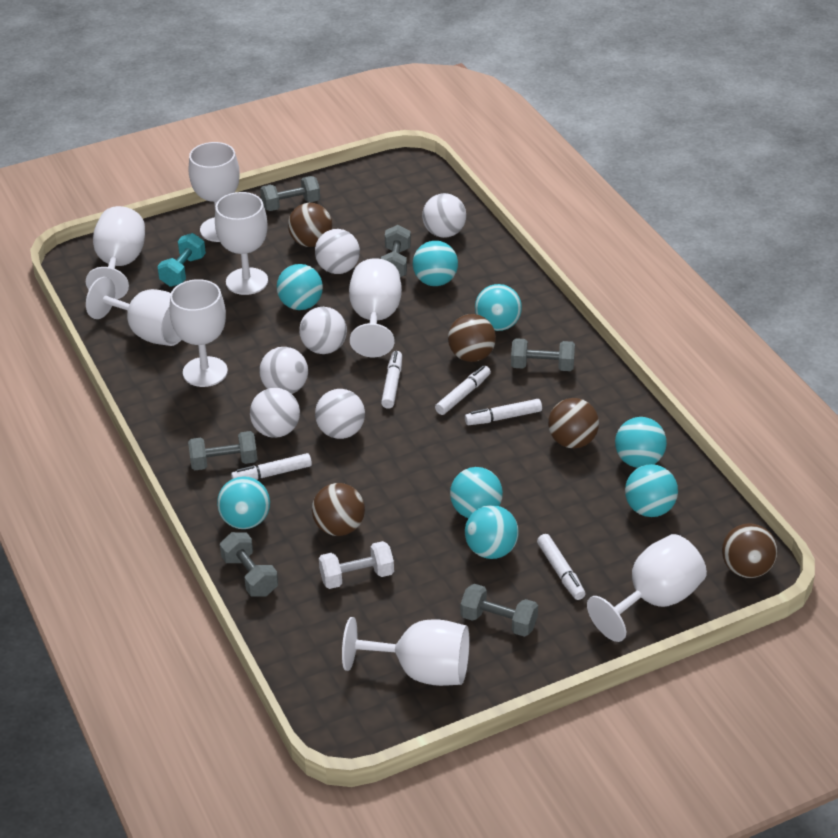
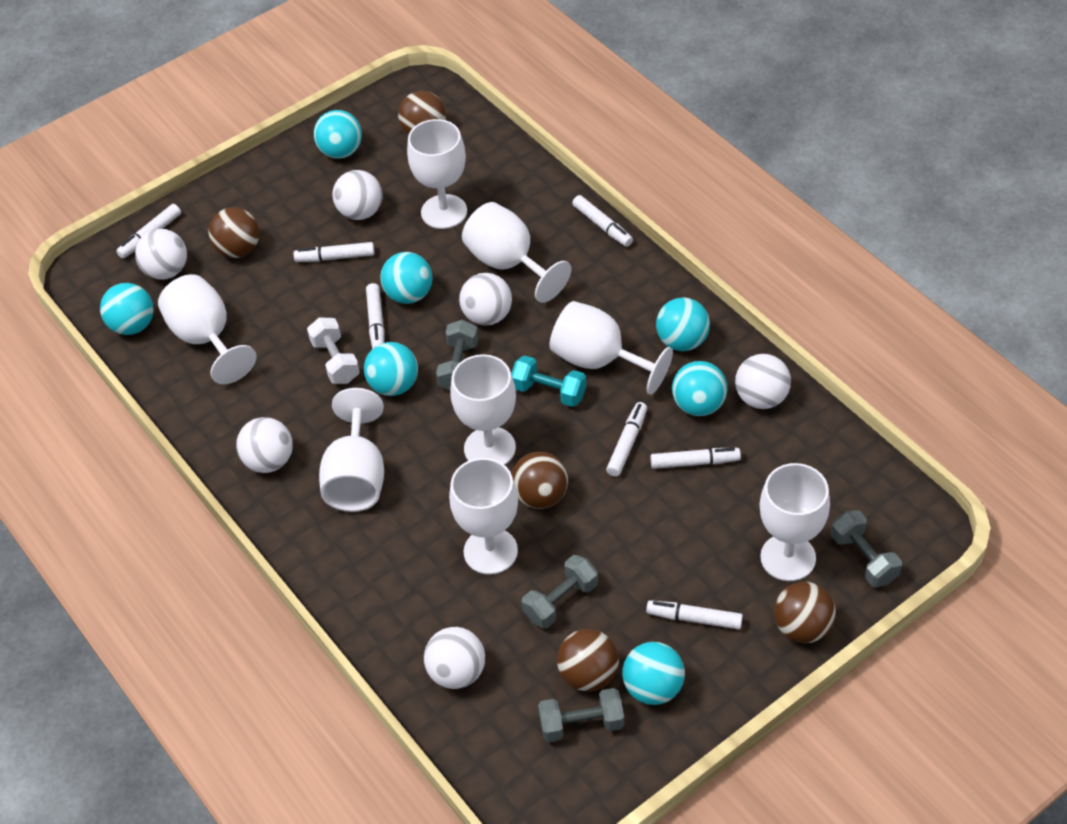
grey dumbbell: 6 -> 4
turquoise ball: 8 -> 7
white marker: 5 -> 7

